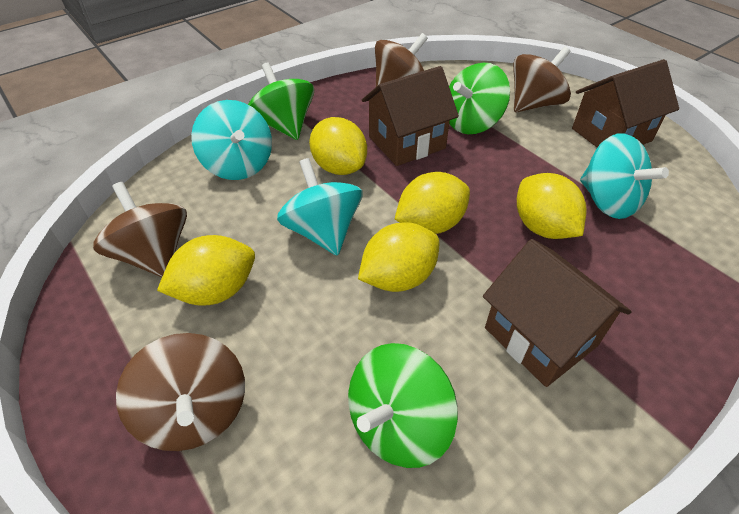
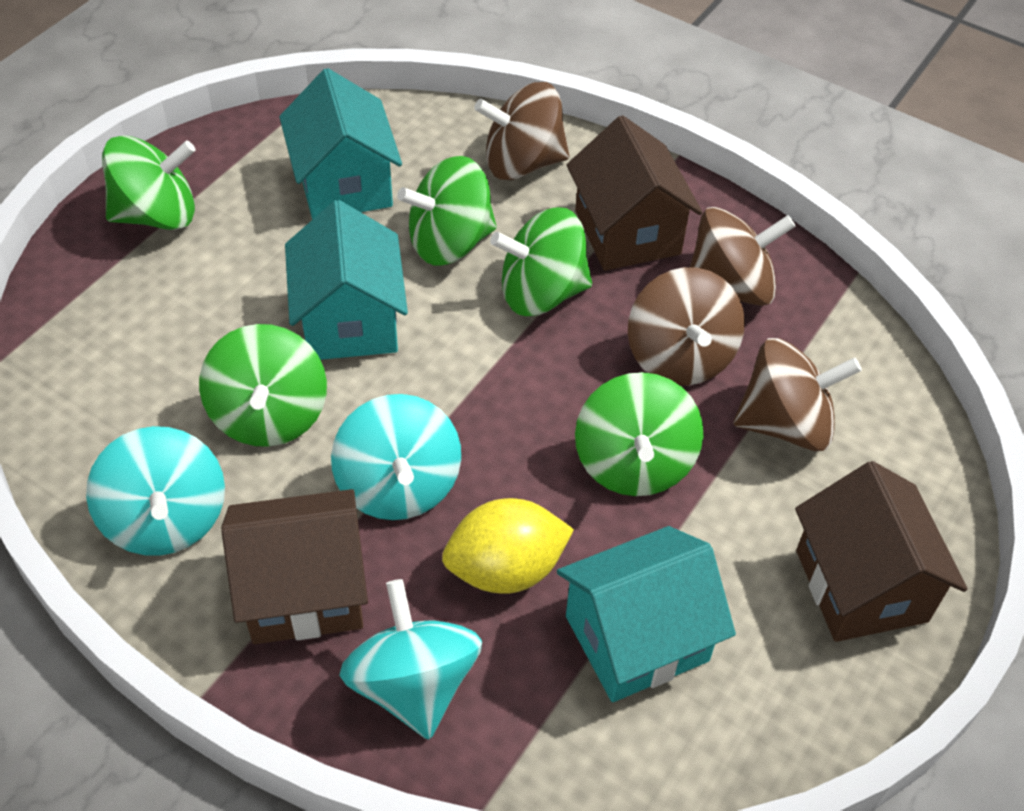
green spinning top: 3 -> 5
turquoise house: 0 -> 3
yellow lemon: 5 -> 1

